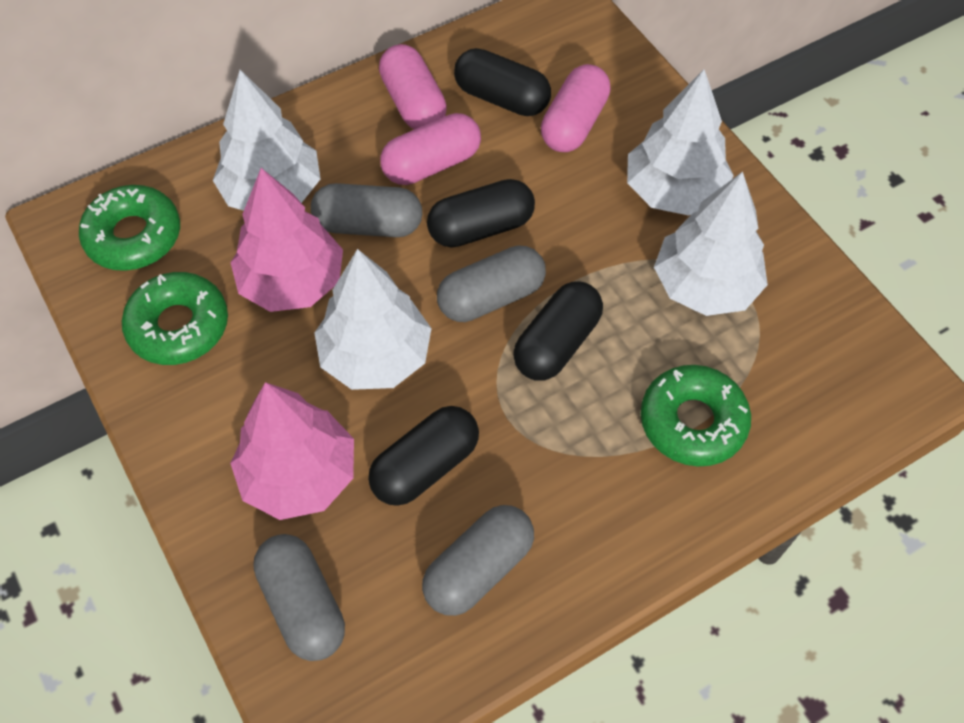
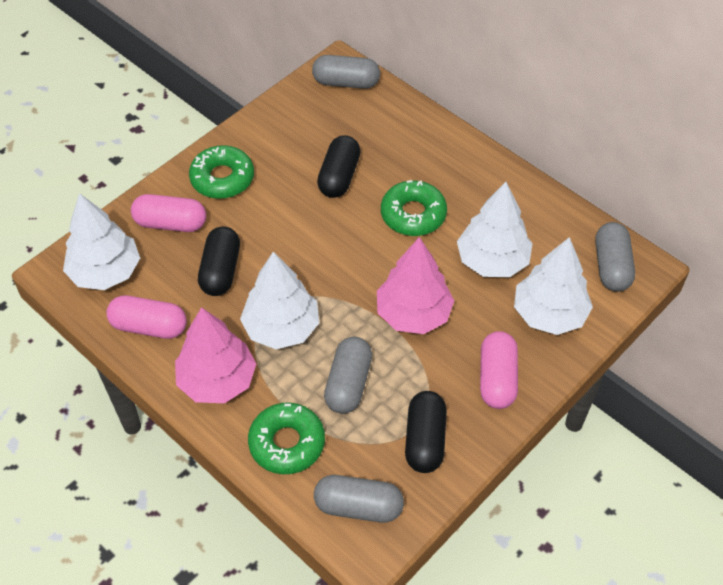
black capsule: 4 -> 3

